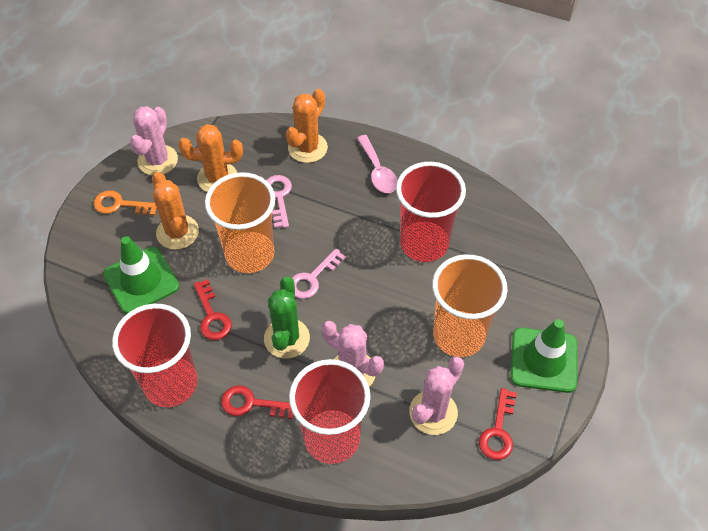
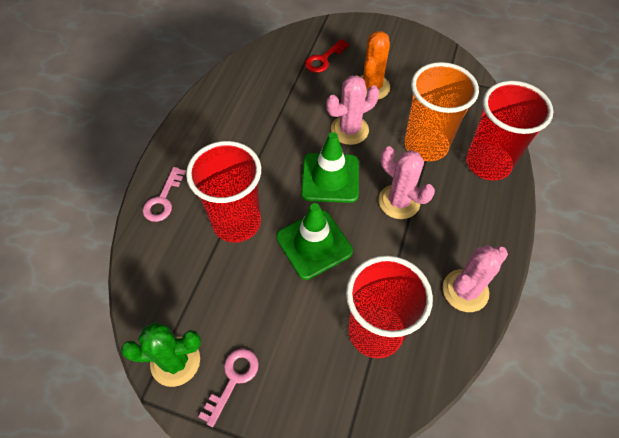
orange cactus: 3 -> 1
orange cup: 2 -> 1
orange key: 1 -> 0
pink spoon: 1 -> 0
red key: 3 -> 1

